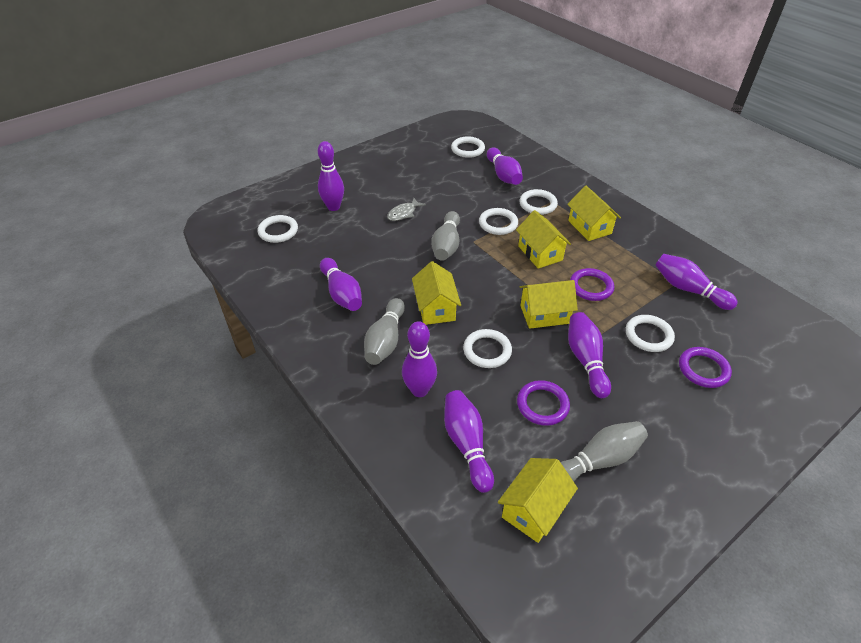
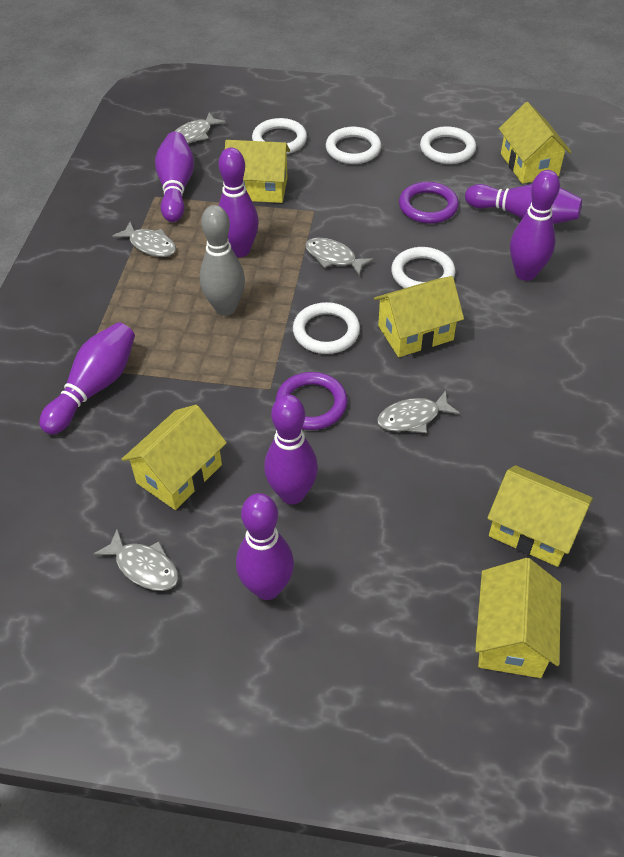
grey bowling pin: 3 -> 1
grey fish: 1 -> 5
purple ring: 3 -> 2
white ring: 6 -> 5
yellow house: 5 -> 6

